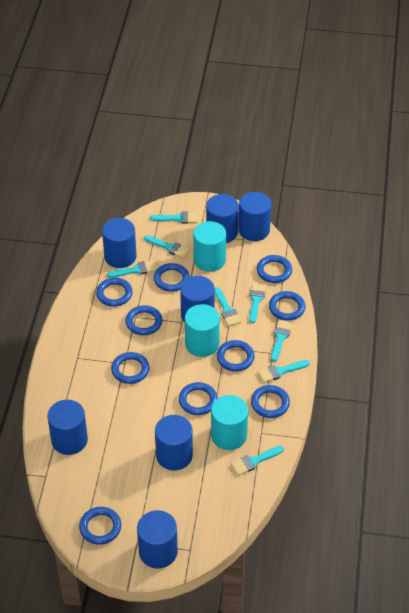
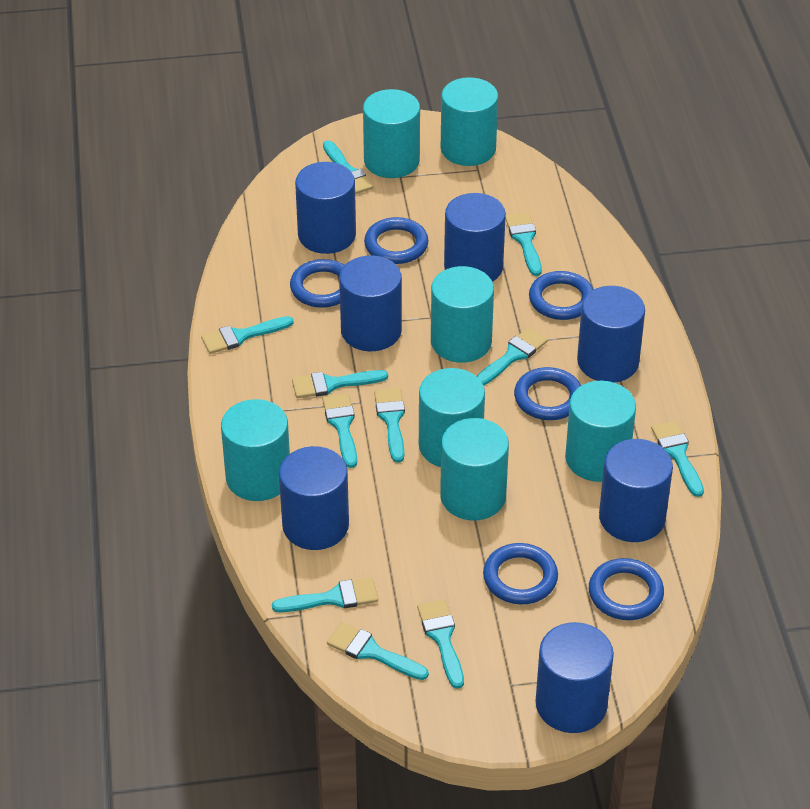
blue ring: 10 -> 6
turquoise brush: 8 -> 11
turquoise cylinder: 3 -> 7

